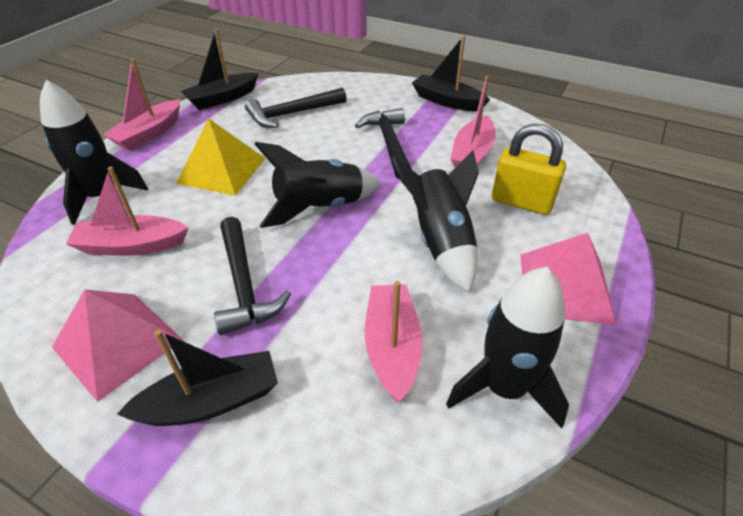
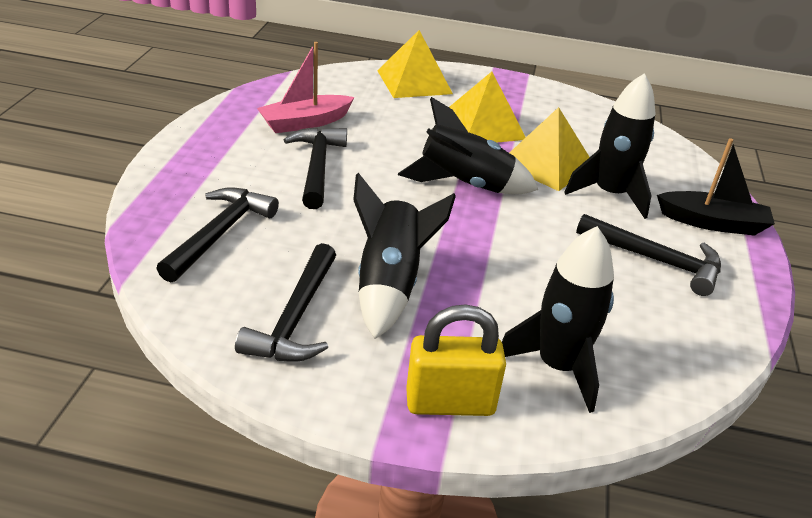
black boat: 3 -> 1
black hammer: 3 -> 4
pink boat: 4 -> 1
pink pyramid: 2 -> 0
yellow pyramid: 1 -> 3

